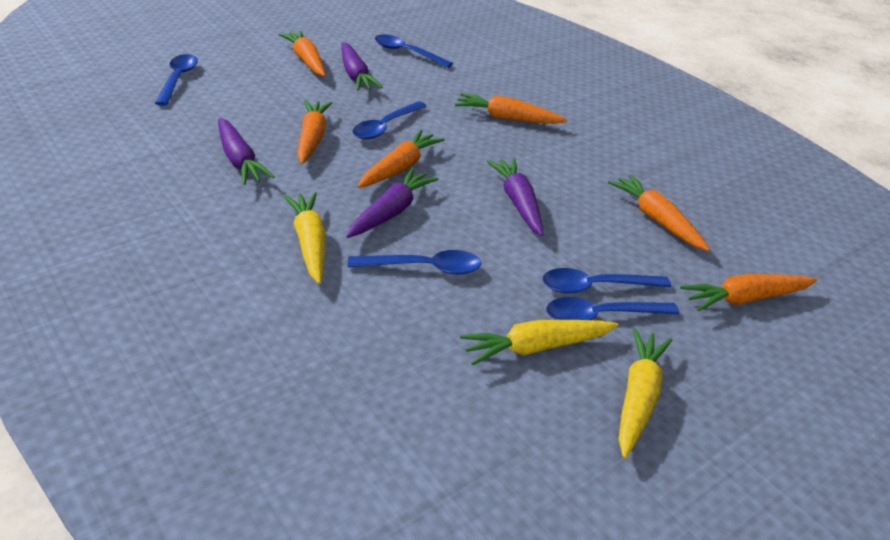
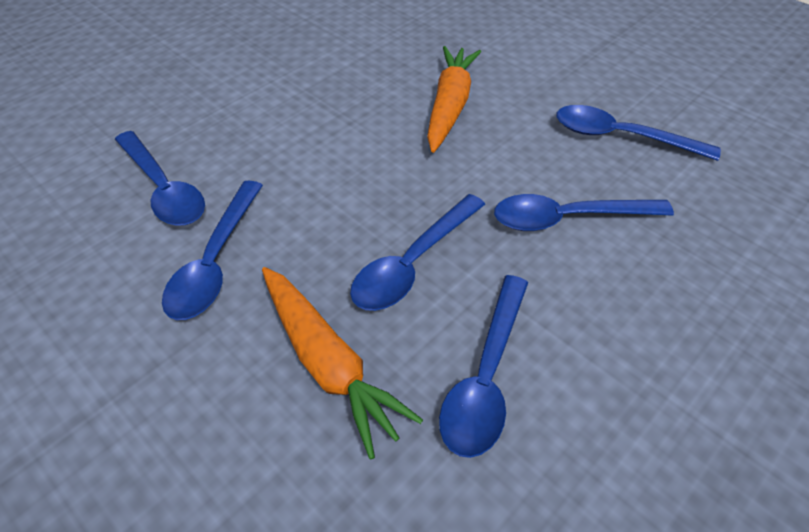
orange carrot: 6 -> 2
purple carrot: 4 -> 0
yellow carrot: 3 -> 0

